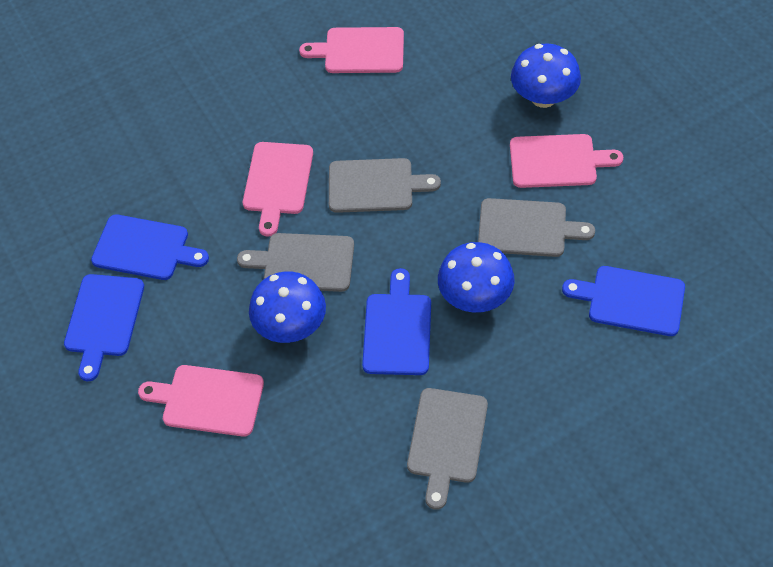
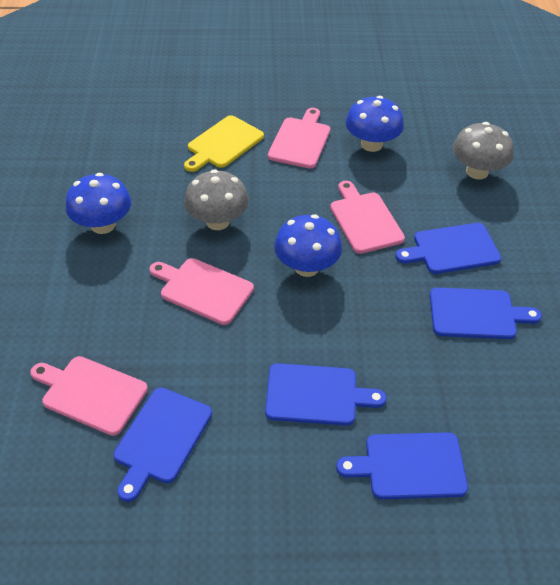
blue cutting board: 4 -> 5
grey cutting board: 4 -> 0
grey mushroom: 0 -> 2
yellow cutting board: 0 -> 1

